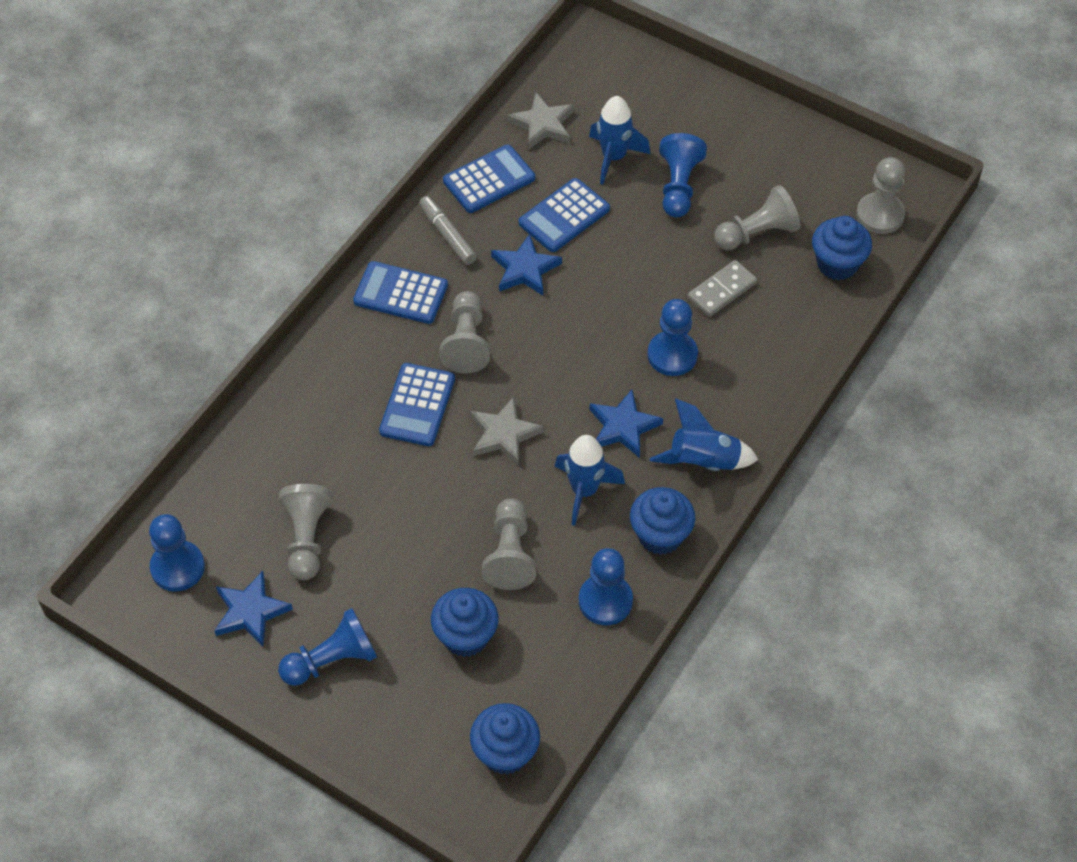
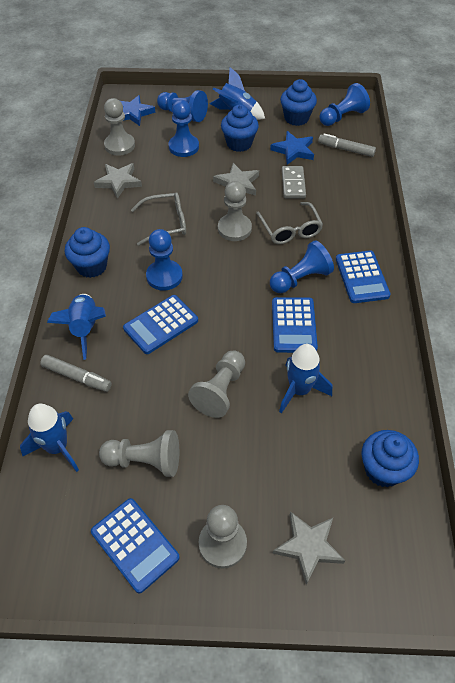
blue rocket: 3 -> 4
blue star: 3 -> 2
grey glasses: 0 -> 2
grey marker: 1 -> 2
grey star: 2 -> 3

